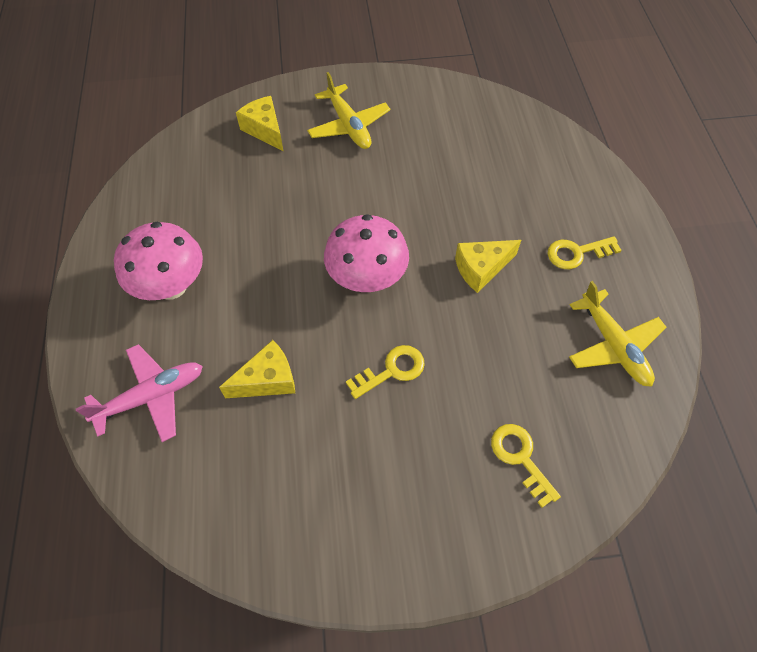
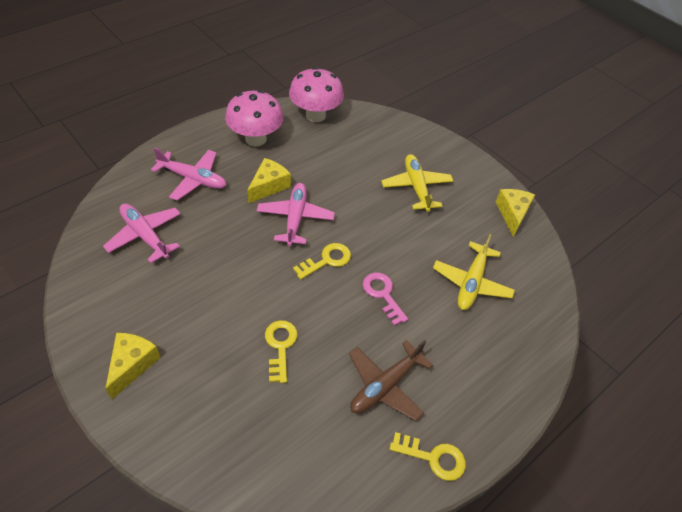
brown plane: 0 -> 1
pink key: 0 -> 1
pink plane: 1 -> 3

